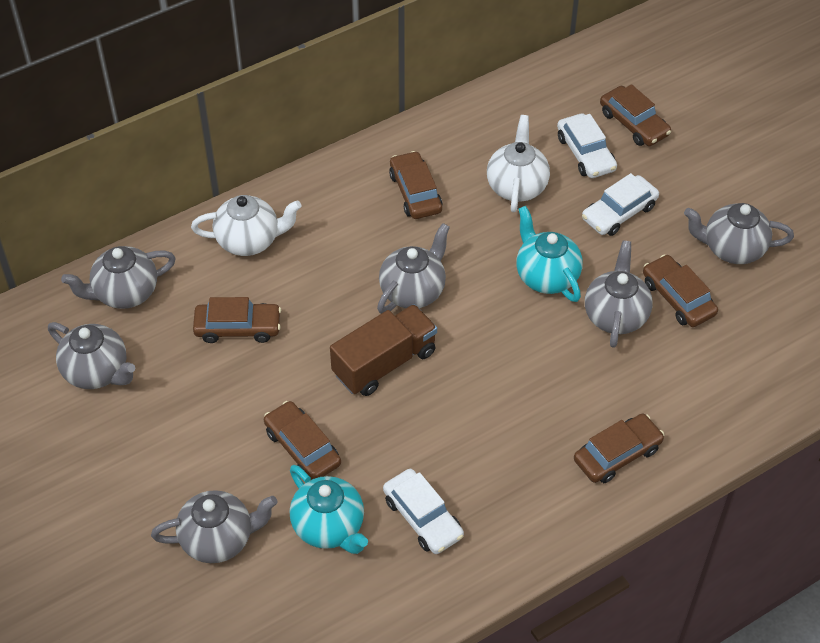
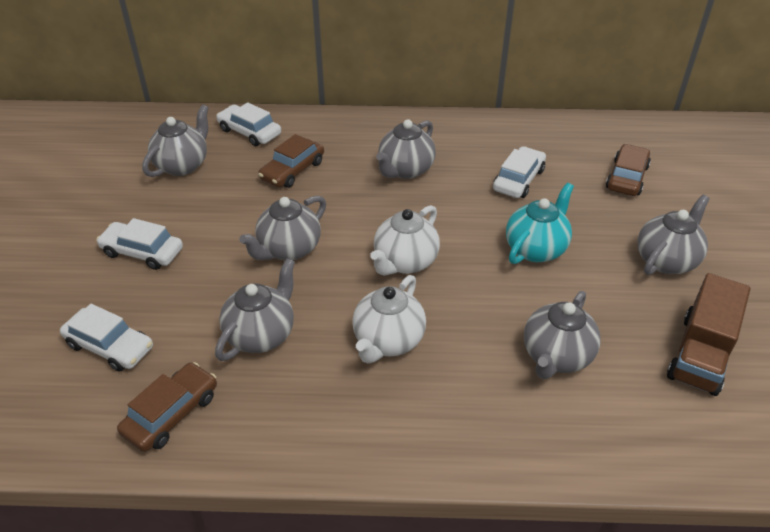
brown car: 6 -> 3
turquoise teapot: 2 -> 1
white car: 3 -> 4

